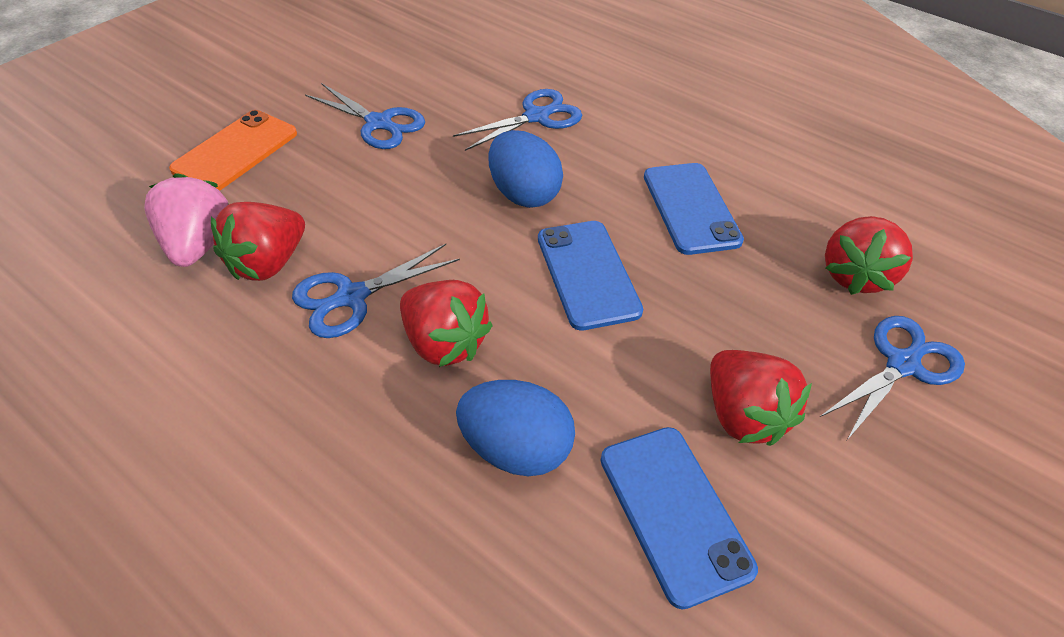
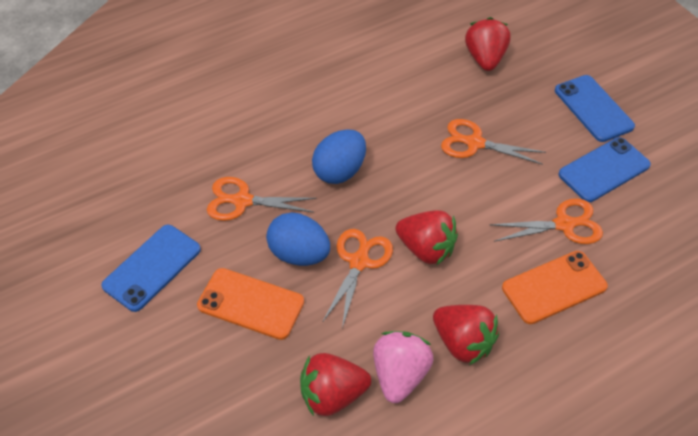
blue scissors: 4 -> 0
orange phone: 1 -> 2
orange scissors: 0 -> 4

